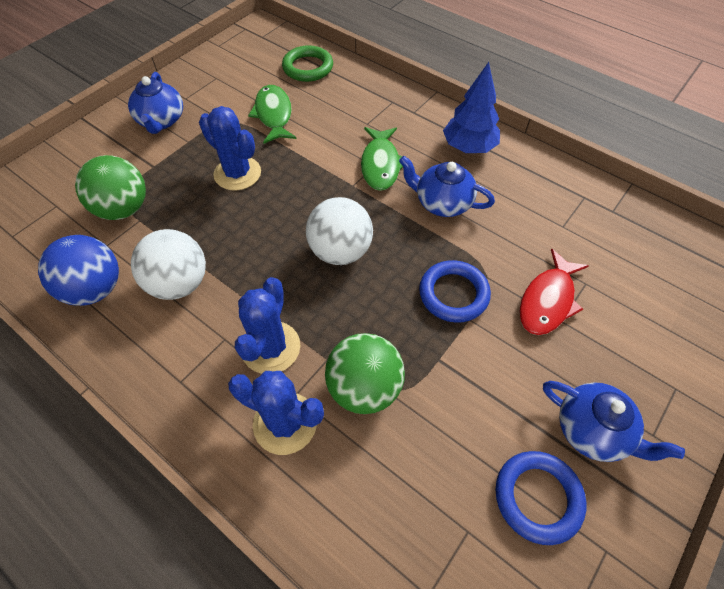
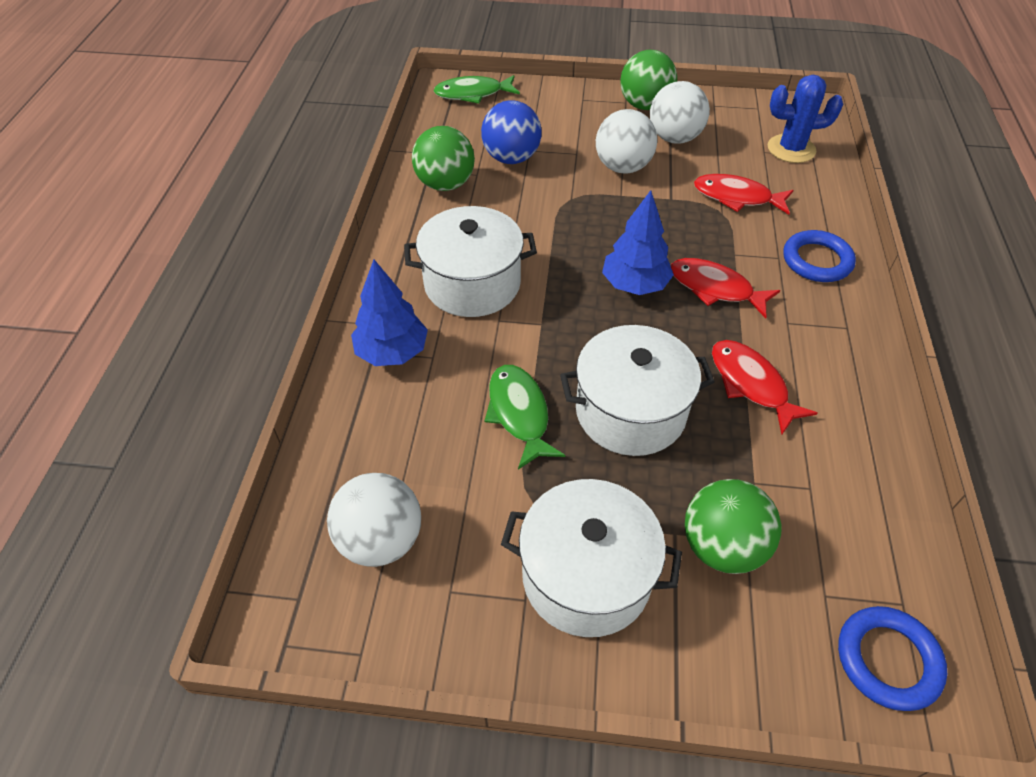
blue cactus: 3 -> 1
blue teapot: 3 -> 0
blue tree: 1 -> 2
green ball: 2 -> 3
green ring: 1 -> 0
red fish: 1 -> 3
white ball: 2 -> 3
white pot: 0 -> 3

